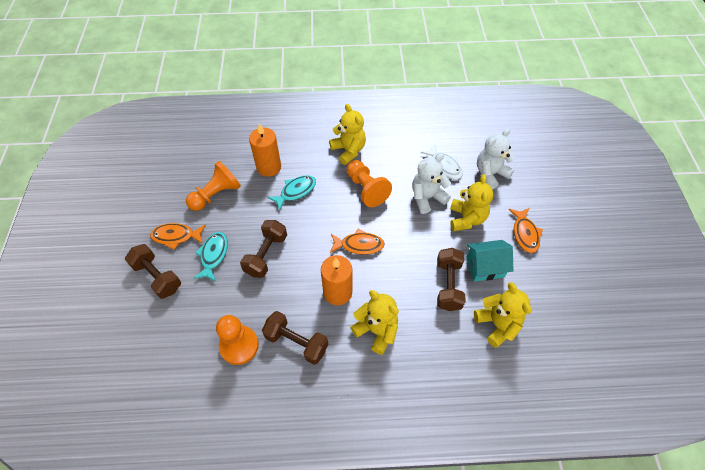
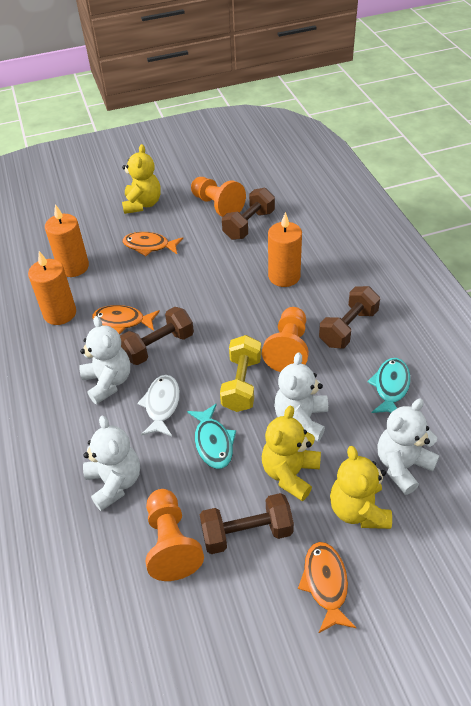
orange candle: 2 -> 3
turquoise house: 1 -> 0
white teddy bear: 2 -> 4
yellow dumbbell: 0 -> 1
yellow teddy bear: 4 -> 3

